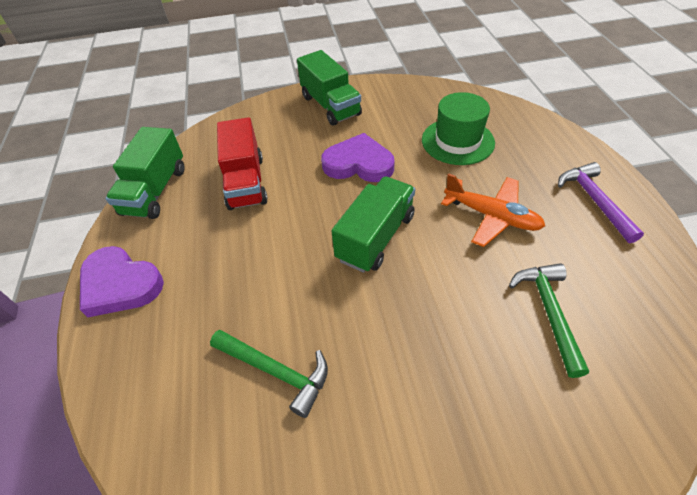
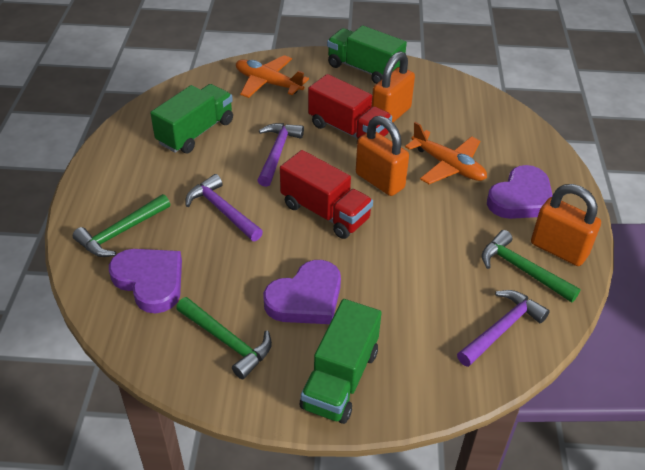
green hammer: 2 -> 3
green hat: 1 -> 0
orange padlock: 0 -> 3
orange plane: 1 -> 2
purple hammer: 1 -> 3
purple heart: 2 -> 3
red truck: 1 -> 2

